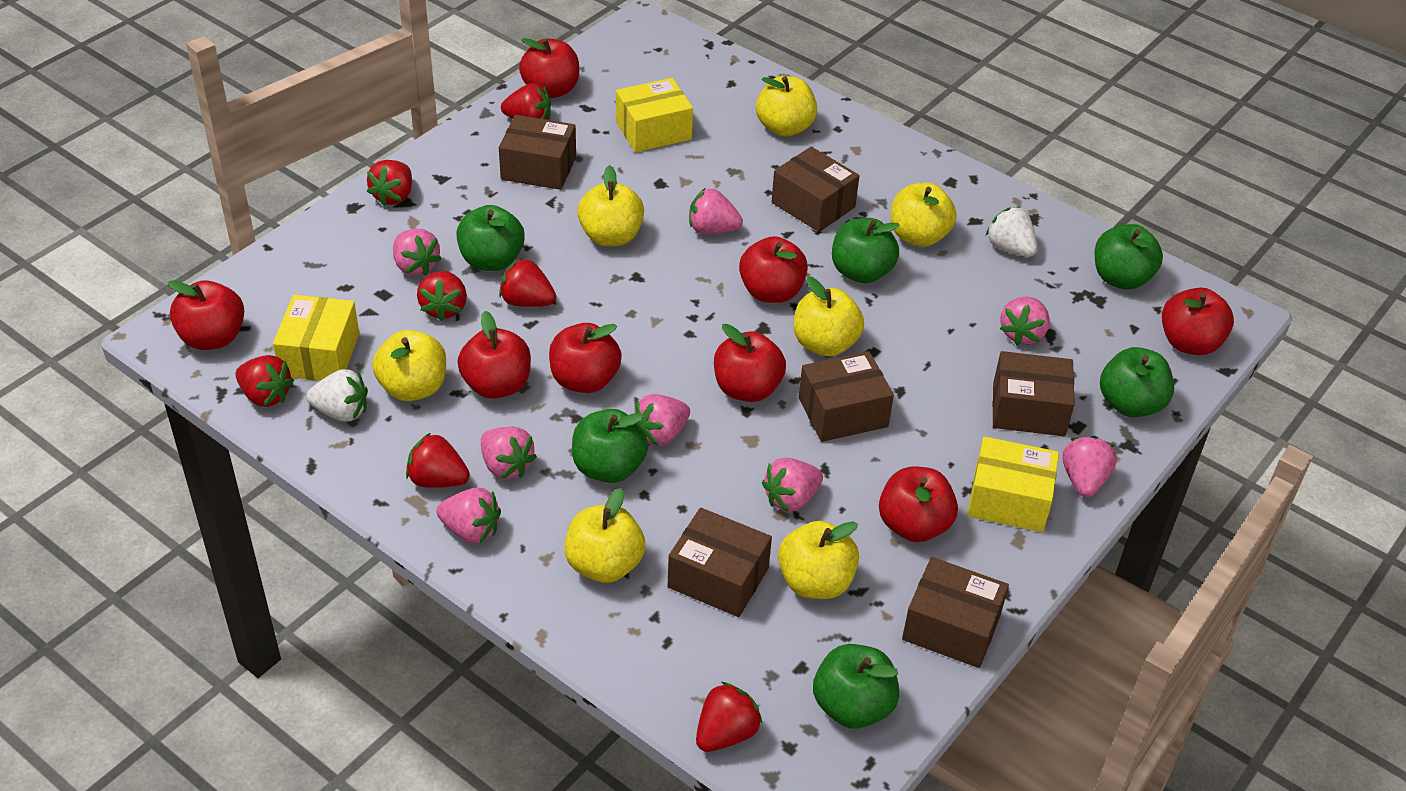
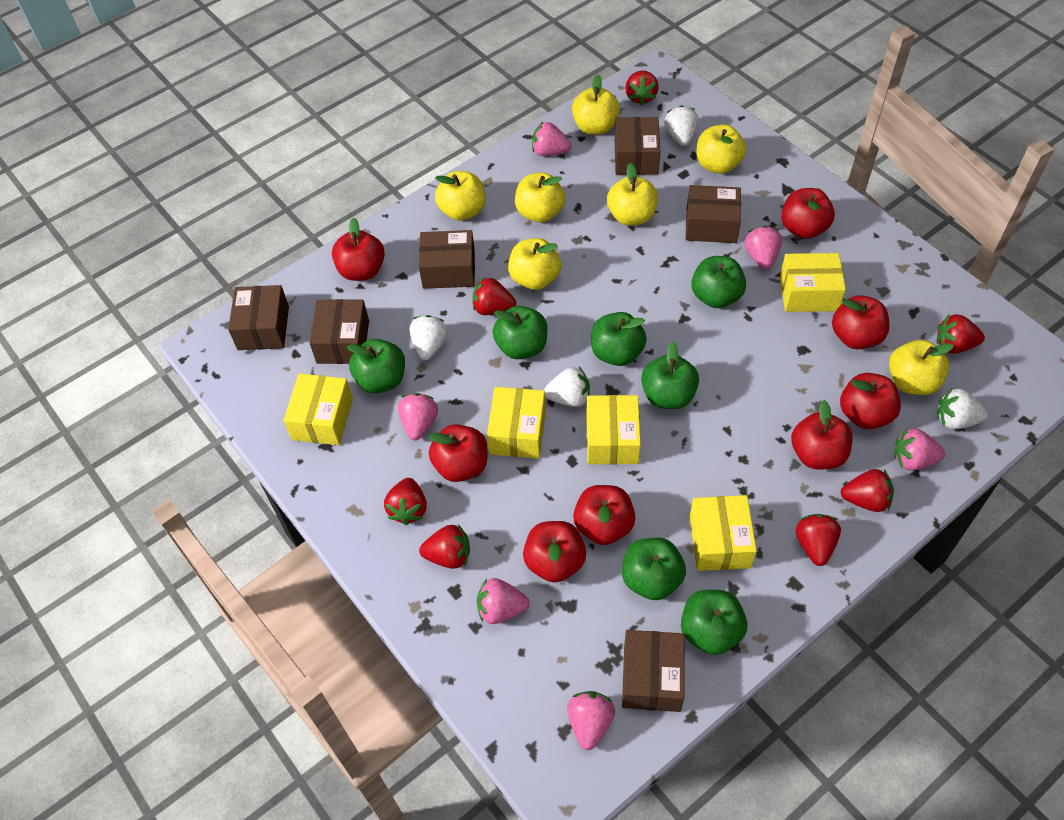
green apple: 6 -> 7
pink strawberry: 8 -> 6
white strawberry: 2 -> 4
yellow box: 3 -> 5

